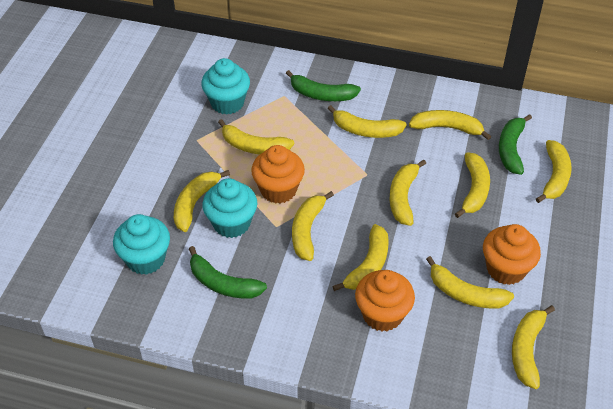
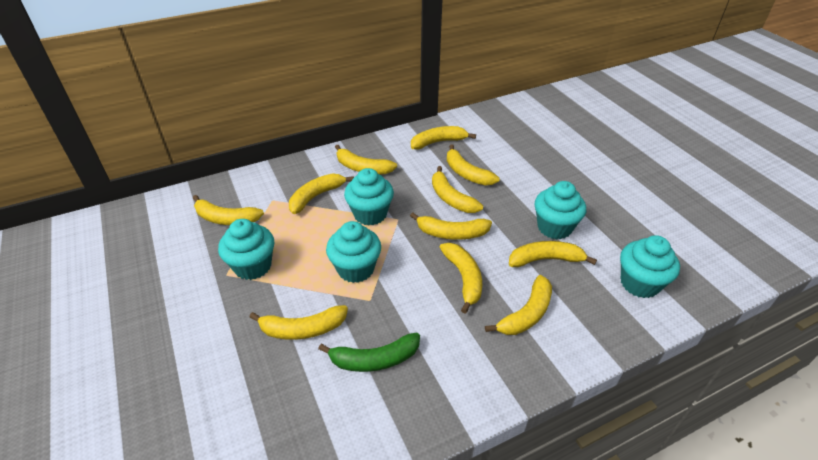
green banana: 3 -> 1
orange cupcake: 3 -> 0
turquoise cupcake: 3 -> 5

